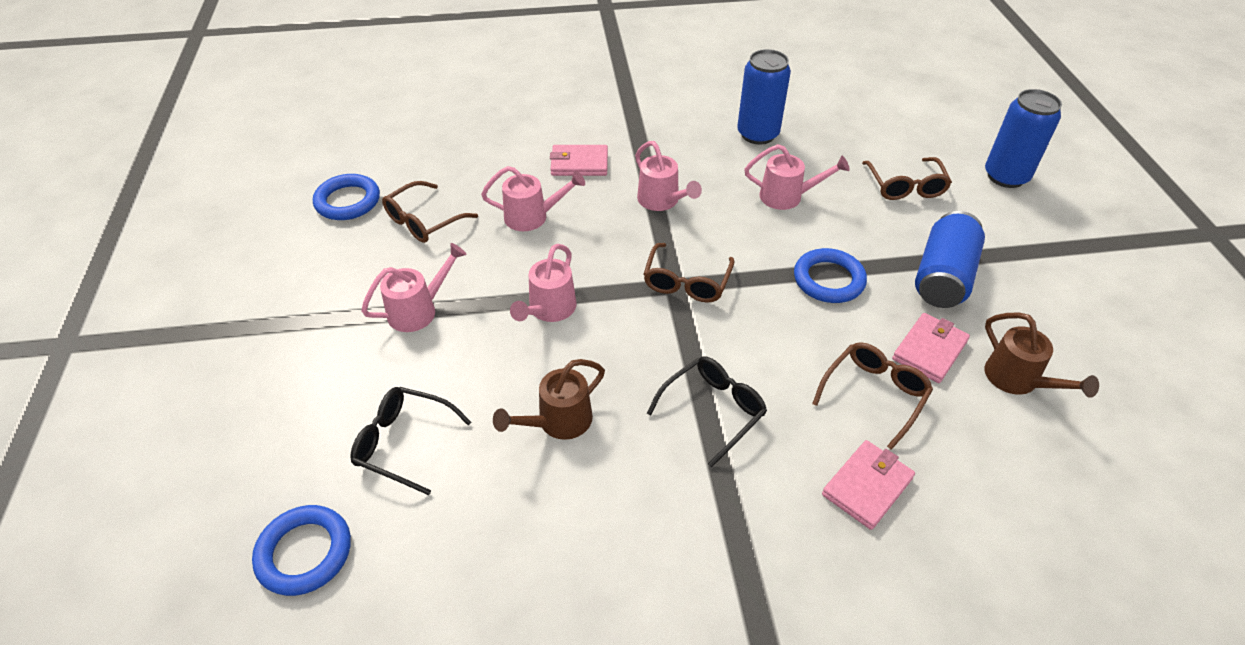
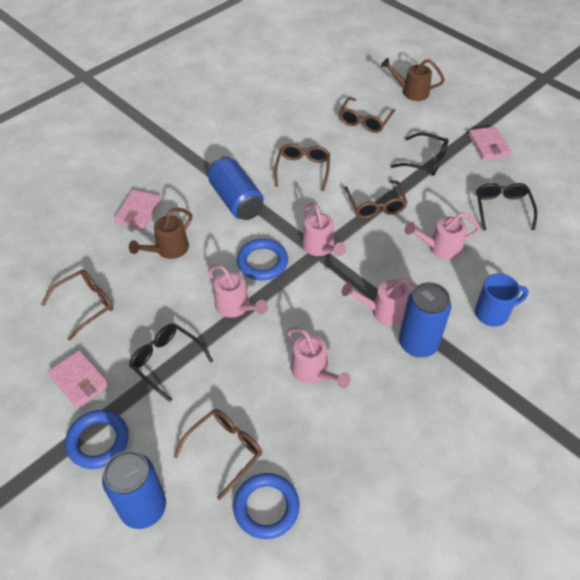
black glasses: 2 -> 3
blue mug: 0 -> 1
brown glasses: 4 -> 5

